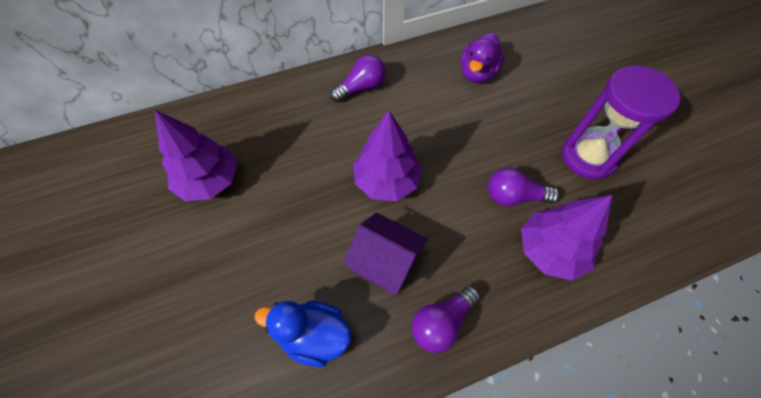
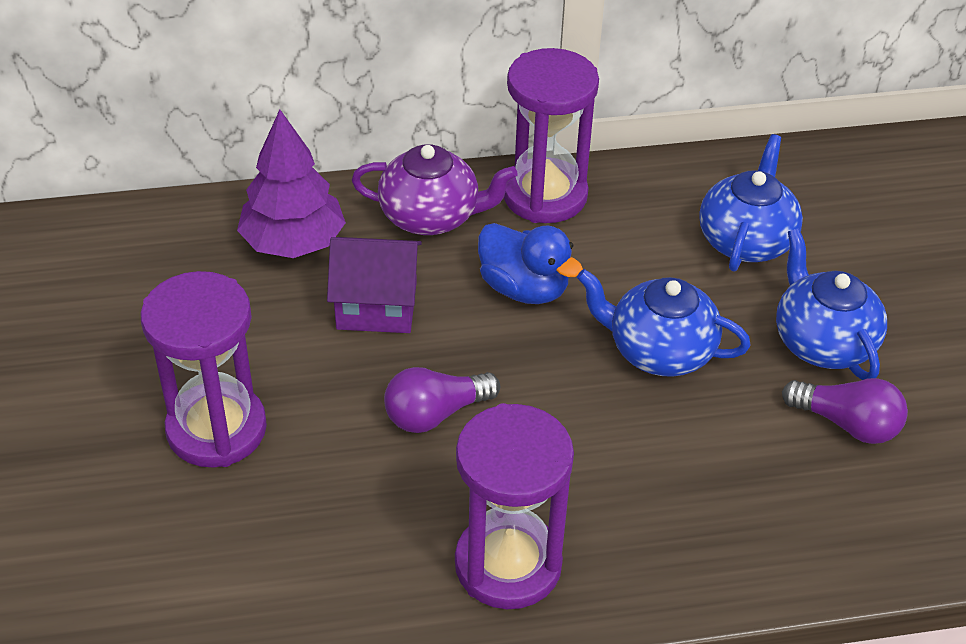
blue teapot: 0 -> 3
purple duck: 1 -> 0
purple hourglass: 1 -> 3
purple light bulb: 3 -> 2
purple teapot: 0 -> 1
purple tree: 3 -> 1

